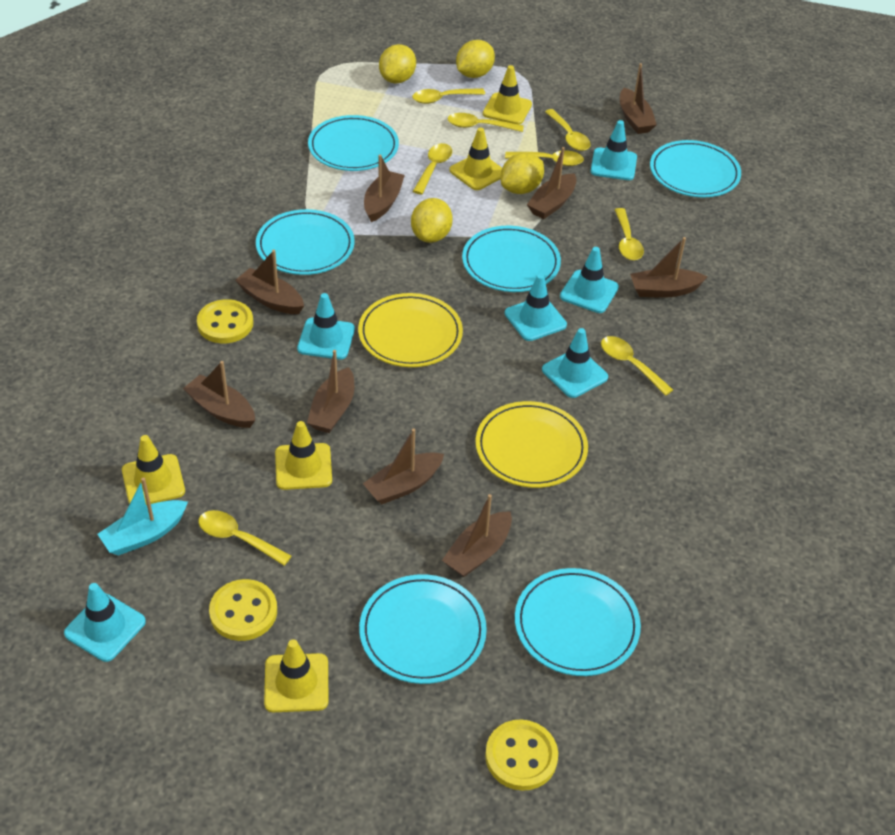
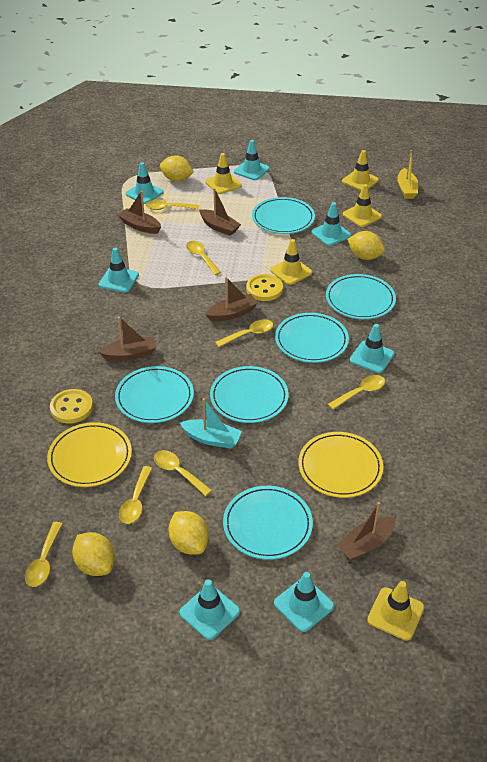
brown boat: 9 -> 5
turquoise traffic cone: 6 -> 7
yellow boat: 0 -> 1
yellow button: 3 -> 2
yellow spoon: 8 -> 7

